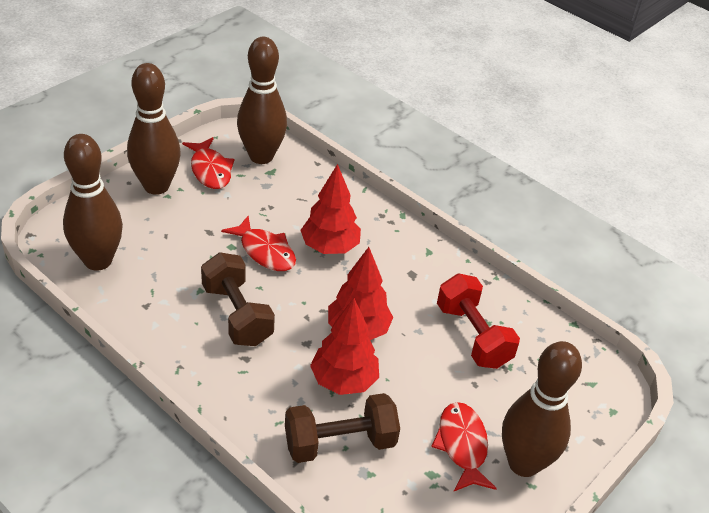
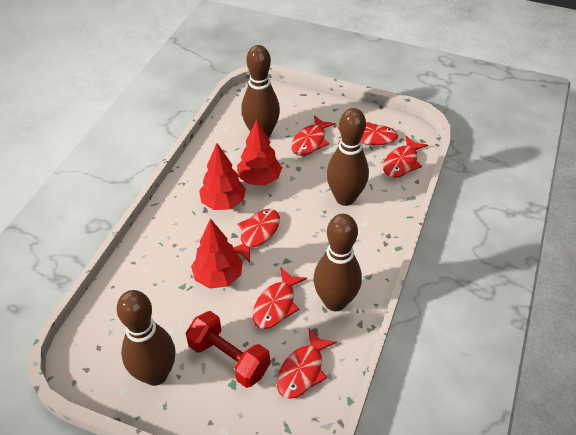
brown dumbbell: 2 -> 0
red fish: 3 -> 6

